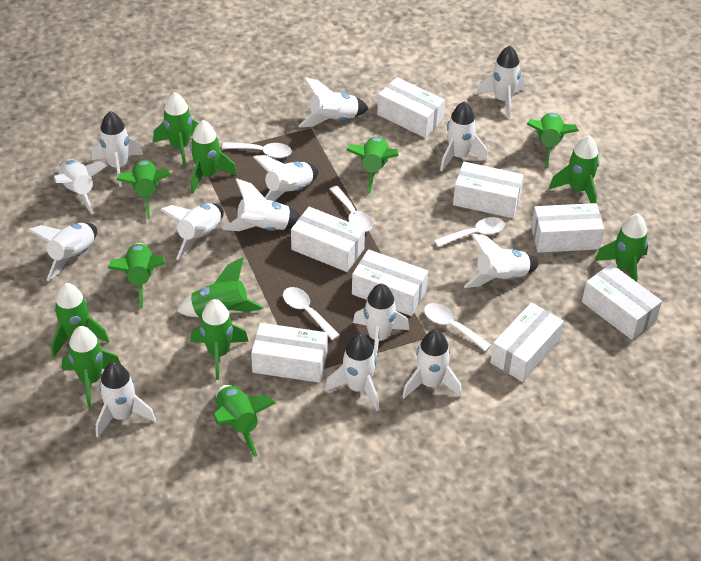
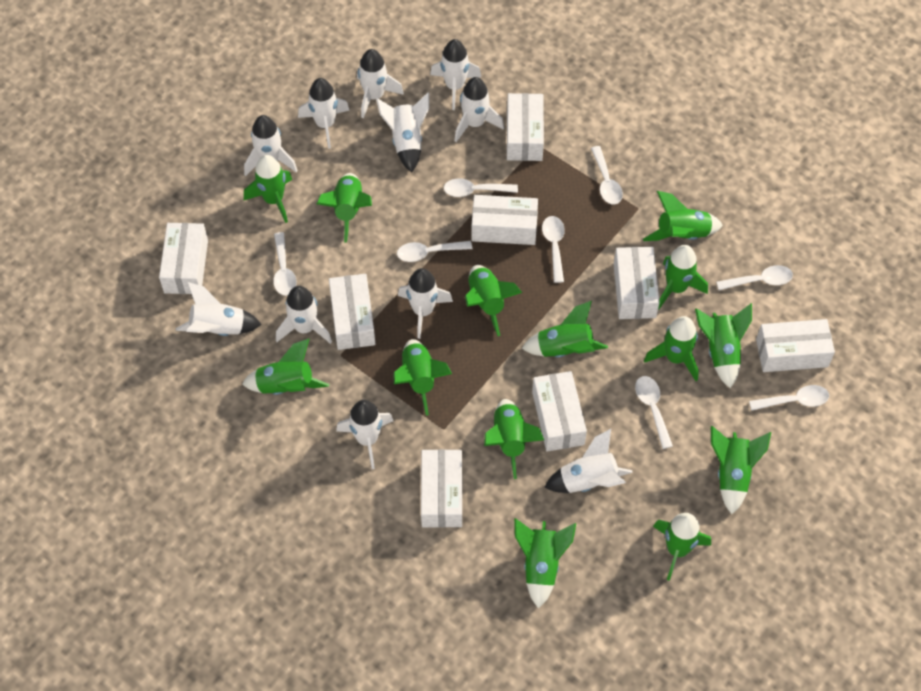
green rocket: 13 -> 14
white rocket: 14 -> 11
white spoon: 5 -> 8

